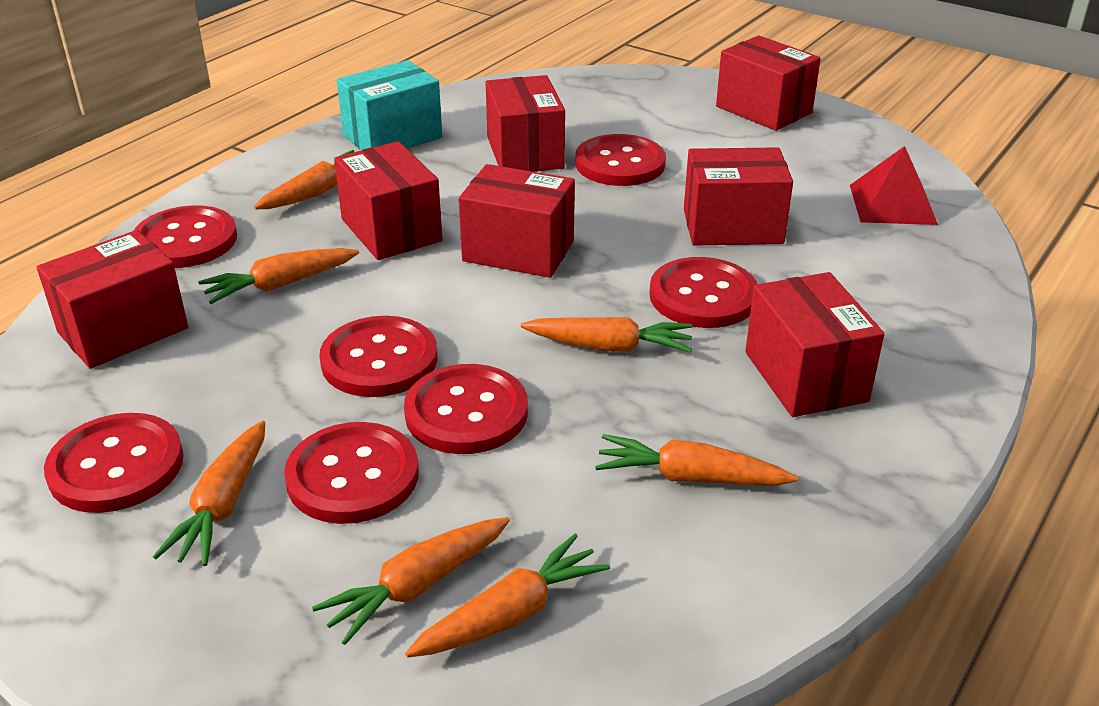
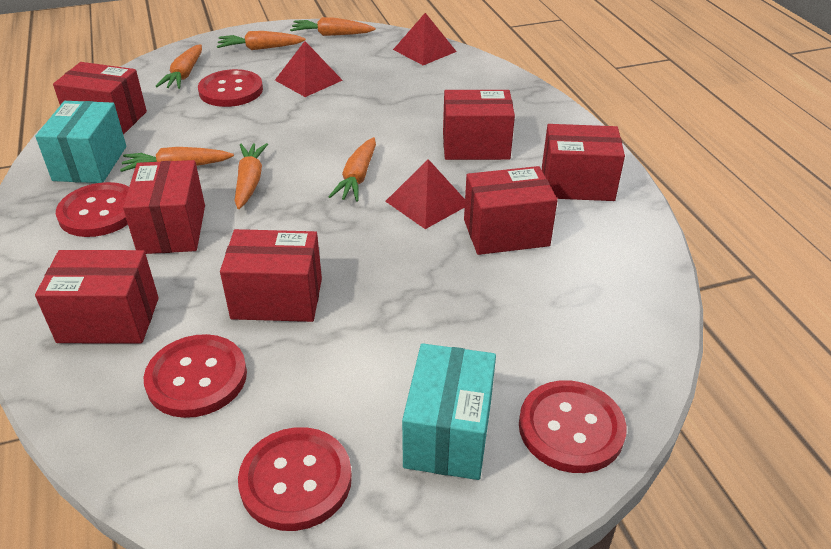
orange carrot: 7 -> 6
red button: 7 -> 5
red pyramid: 1 -> 3
turquoise box: 1 -> 2

